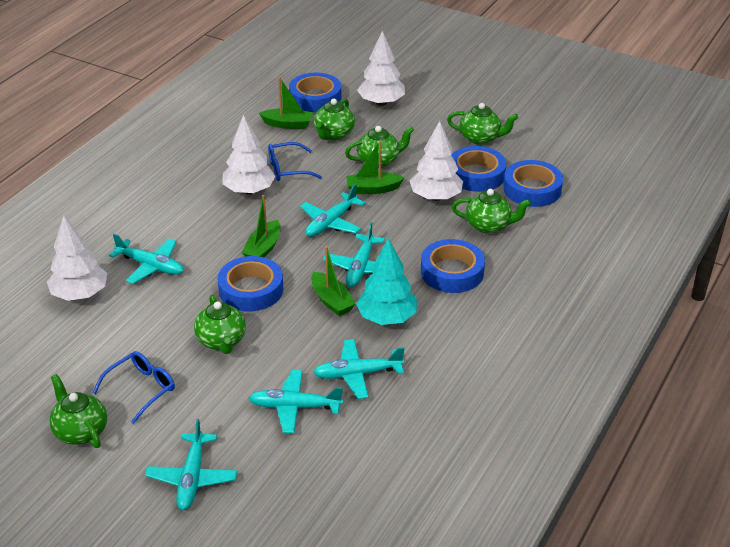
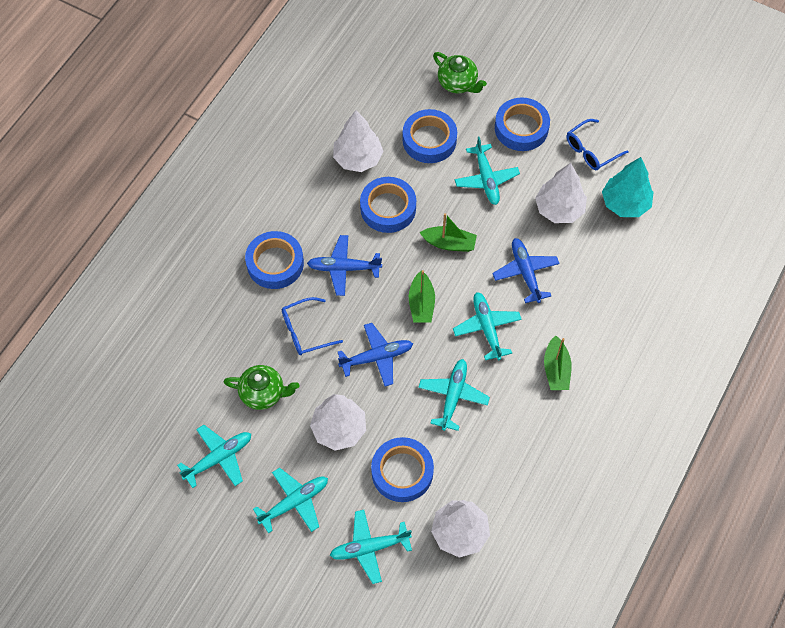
blue plane: 0 -> 3
green boat: 4 -> 3
green teapot: 6 -> 2

